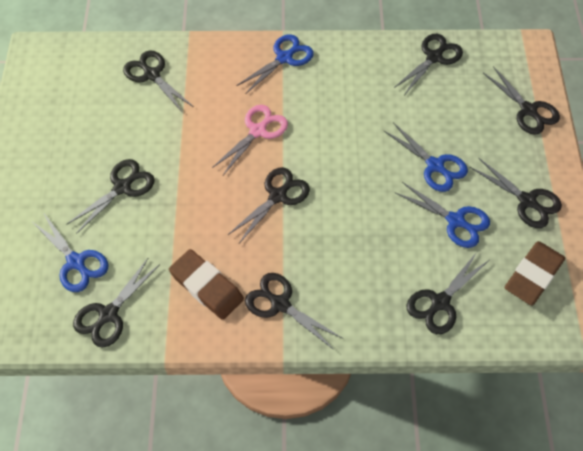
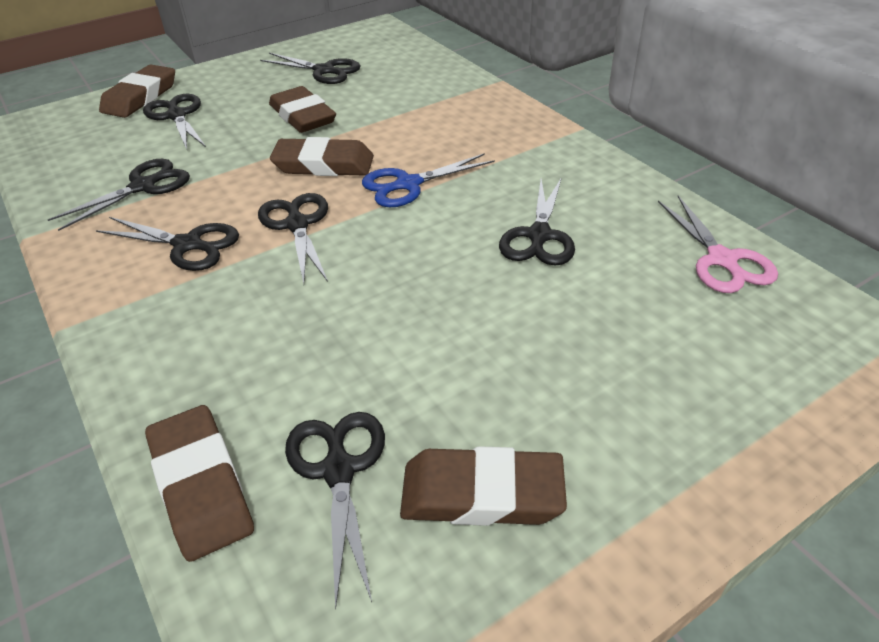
black scissors: 9 -> 7
blue scissors: 4 -> 1
brown eraser: 2 -> 5

